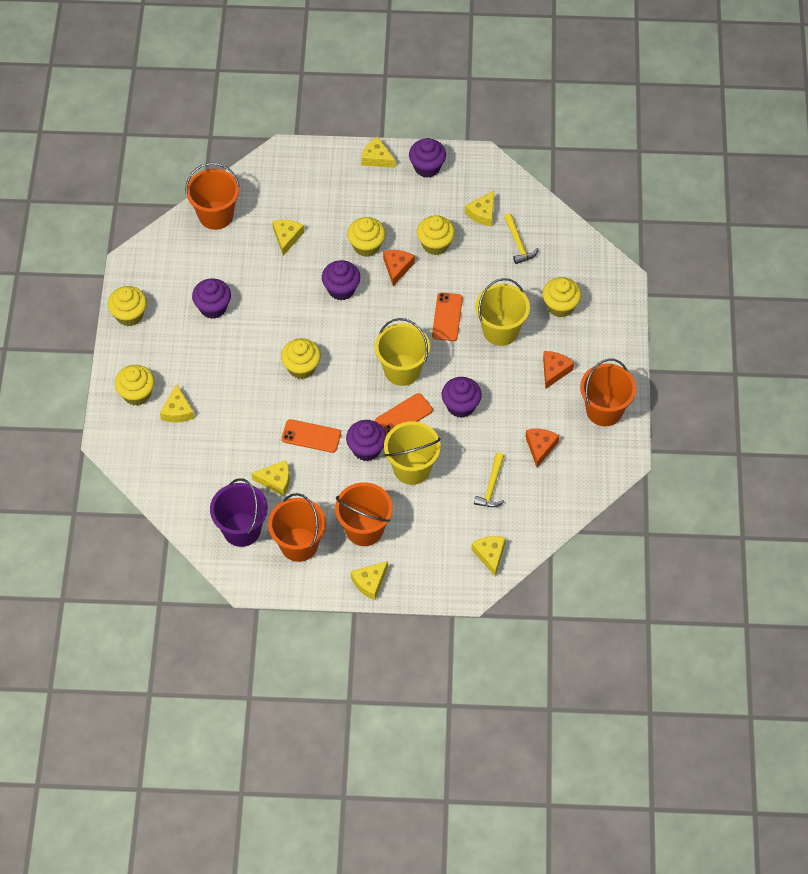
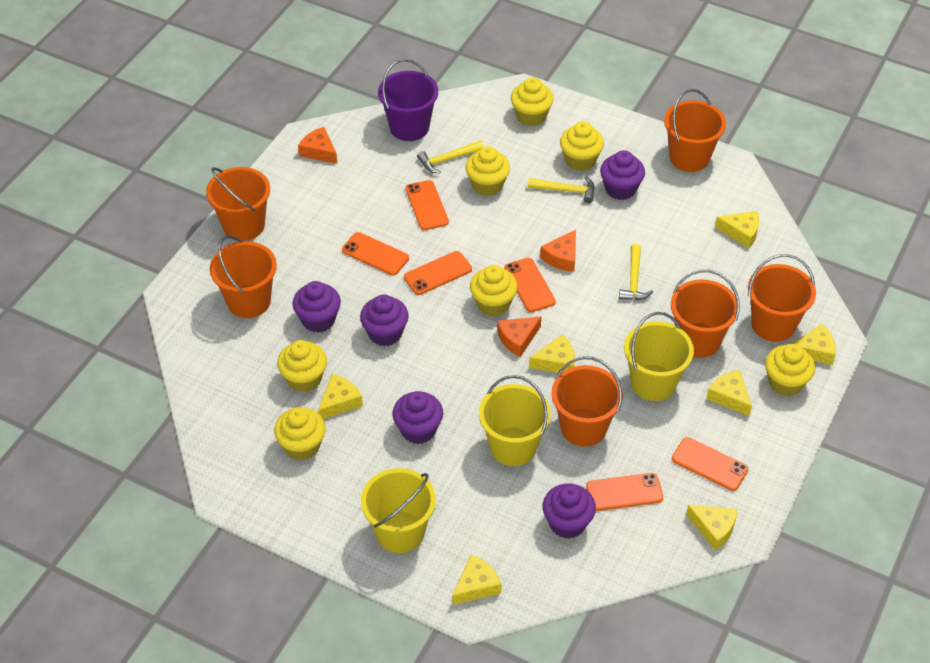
orange bucket: 4 -> 6
orange phone: 3 -> 6
yellow cupcake: 6 -> 7
yellow hammer: 2 -> 3

